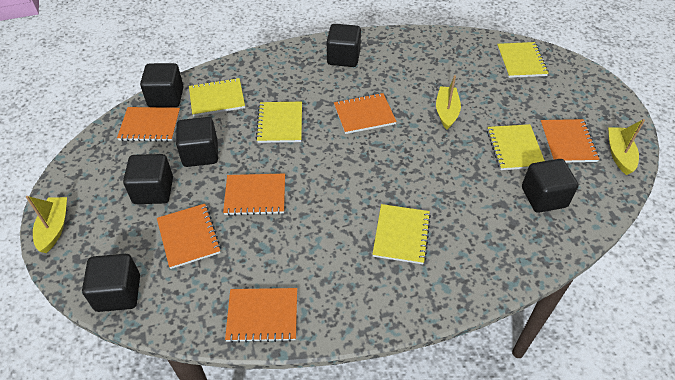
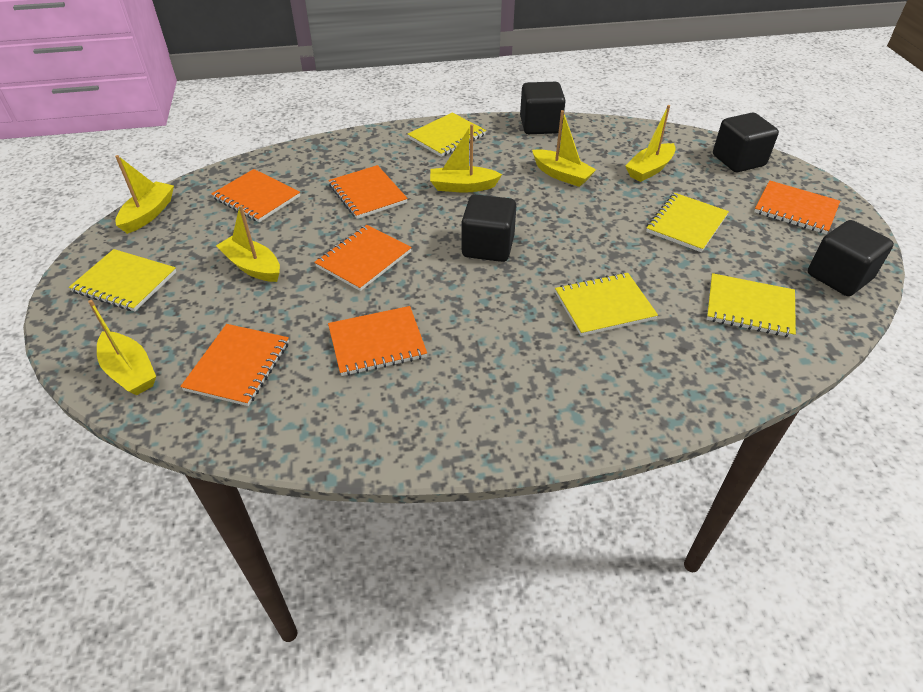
black cube: 6 -> 4
yellow boat: 3 -> 6

